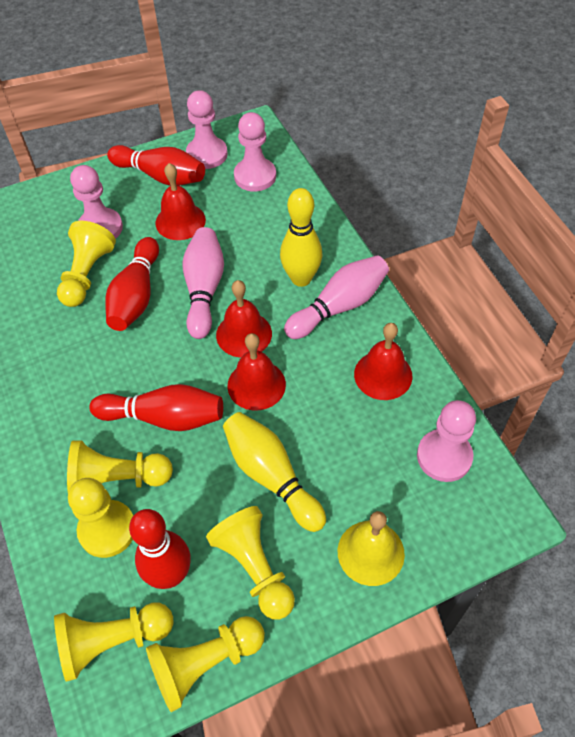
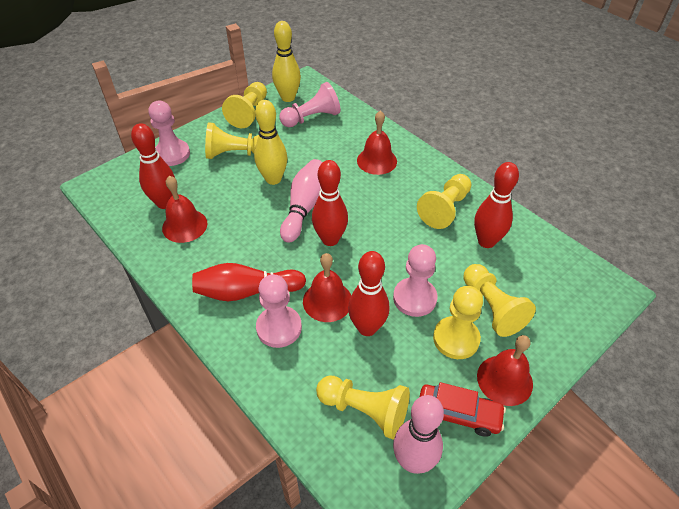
red bowling pin: 4 -> 5
red car: 0 -> 1
yellow bell: 1 -> 0

